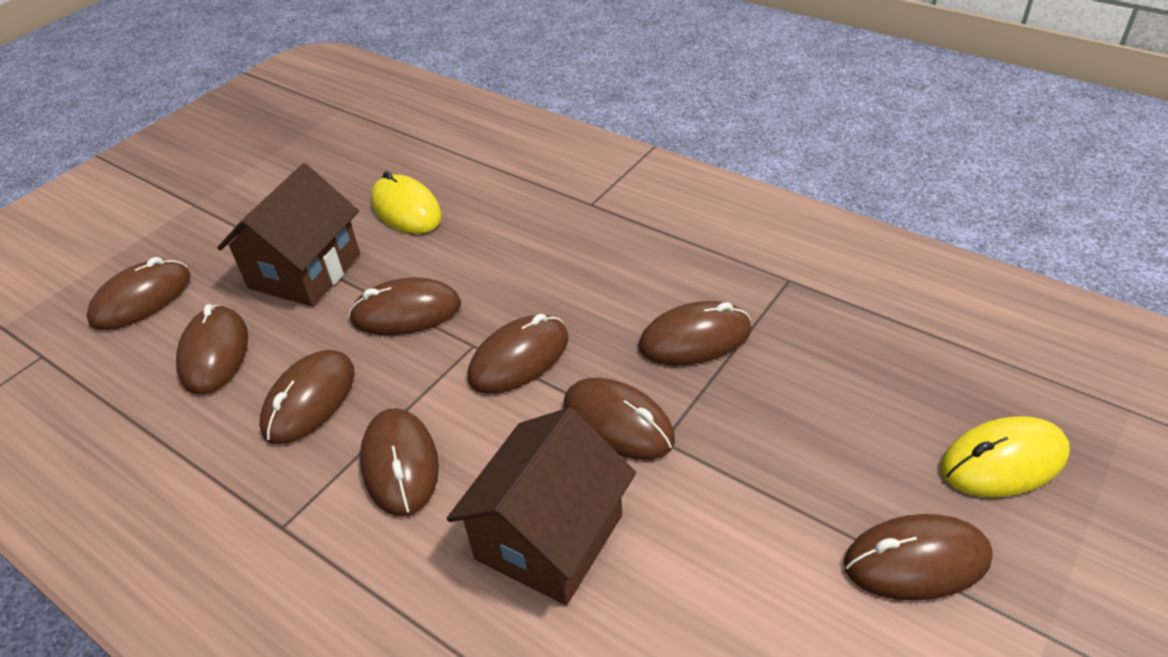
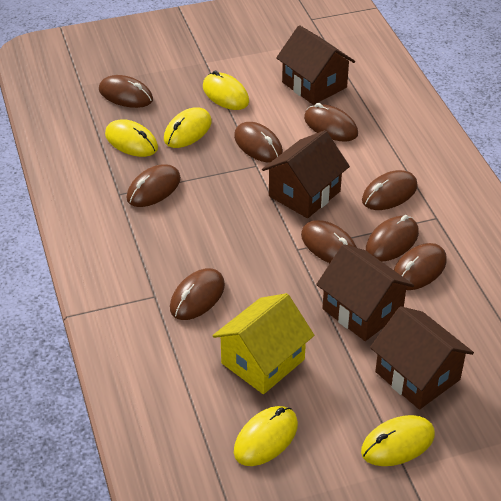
brown house: 2 -> 4
yellow house: 0 -> 1
yellow mouse: 2 -> 5

